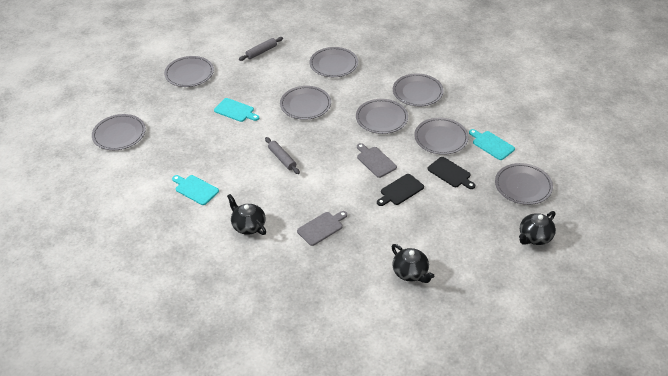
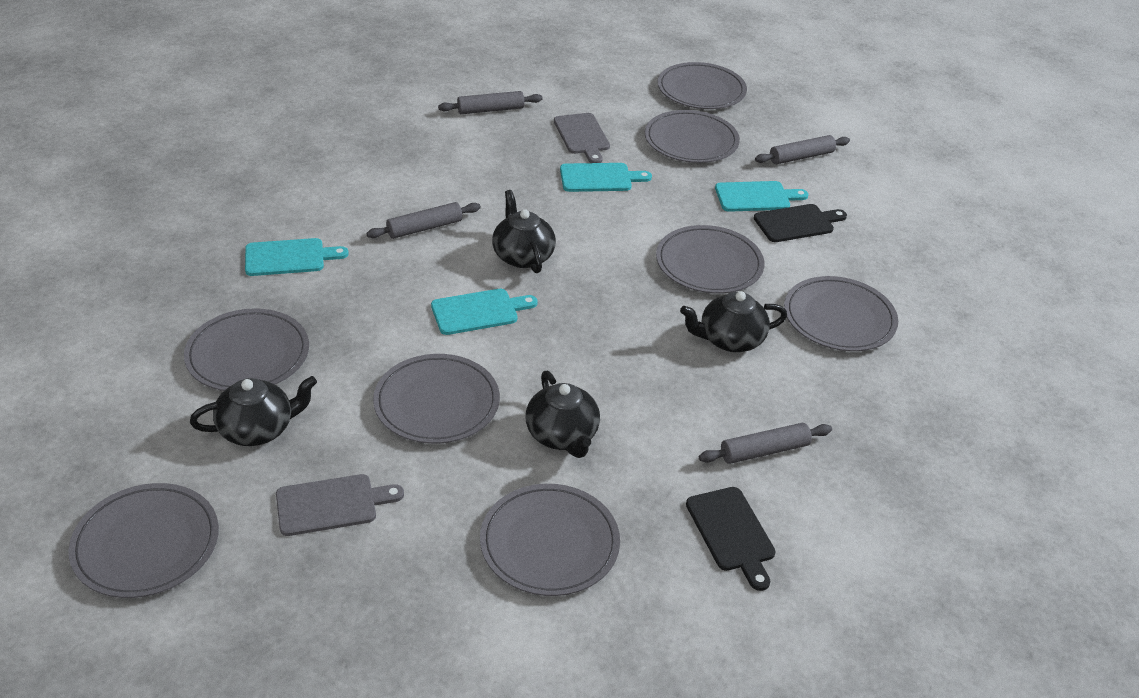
black teapot: 3 -> 4
grey rolling pin: 2 -> 4
turquoise cutting board: 3 -> 4

